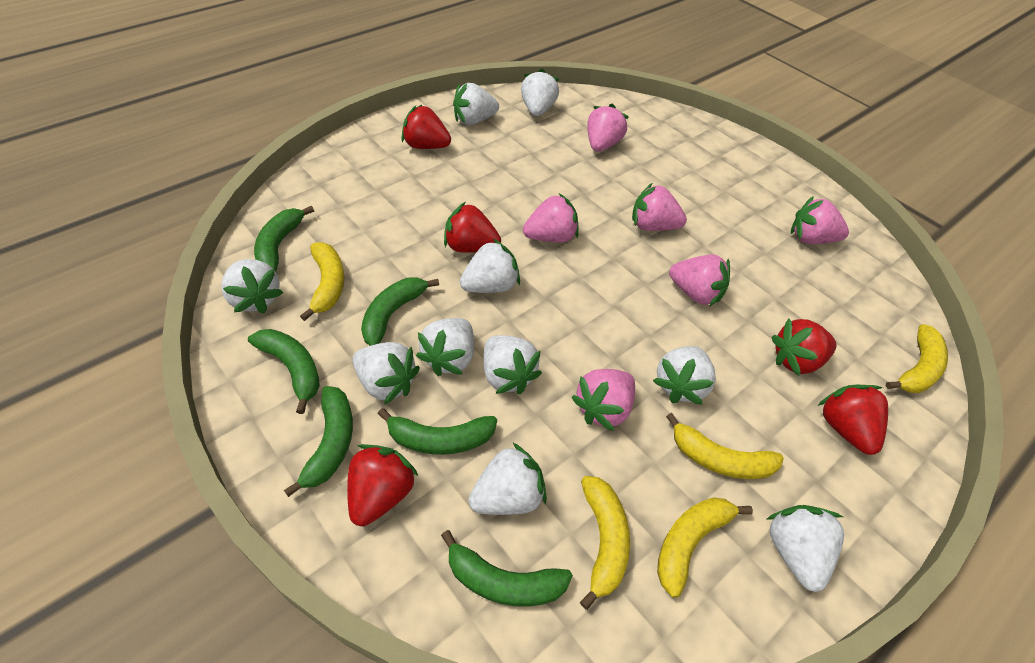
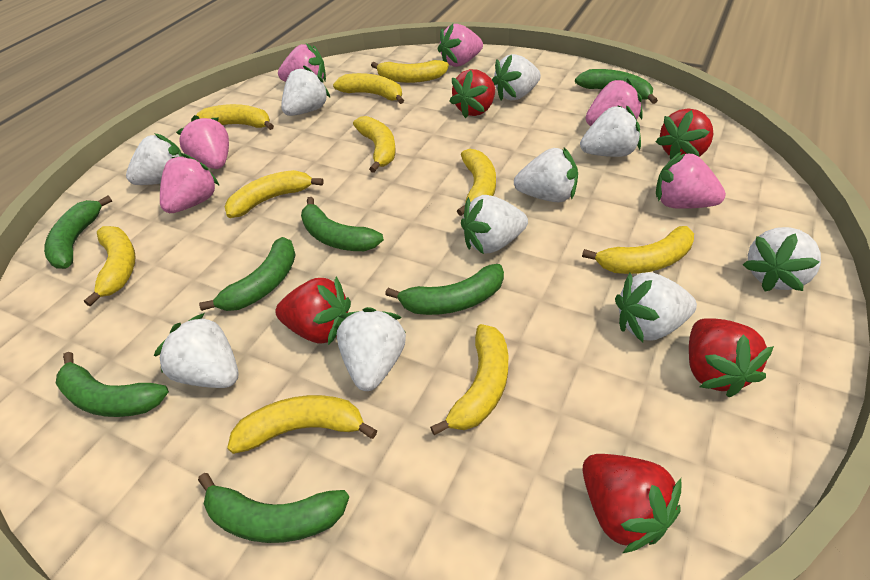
green banana: 6 -> 7
yellow banana: 5 -> 10

